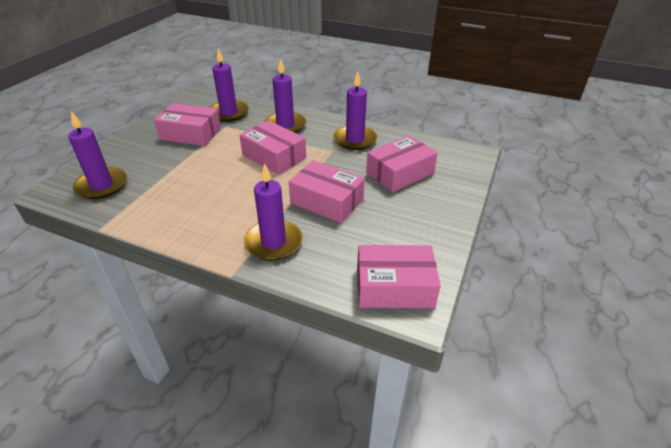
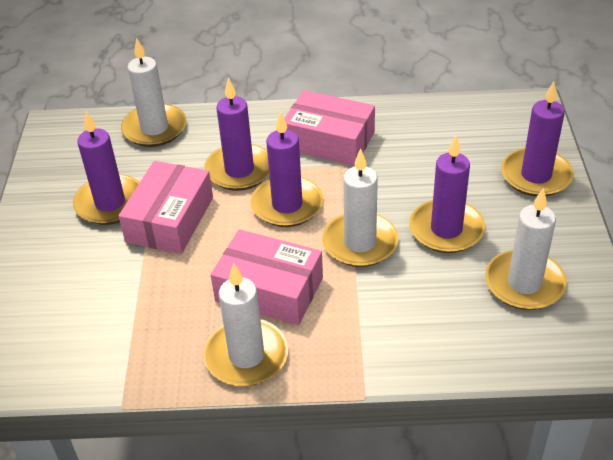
pink box: 5 -> 3
white candle: 0 -> 4

